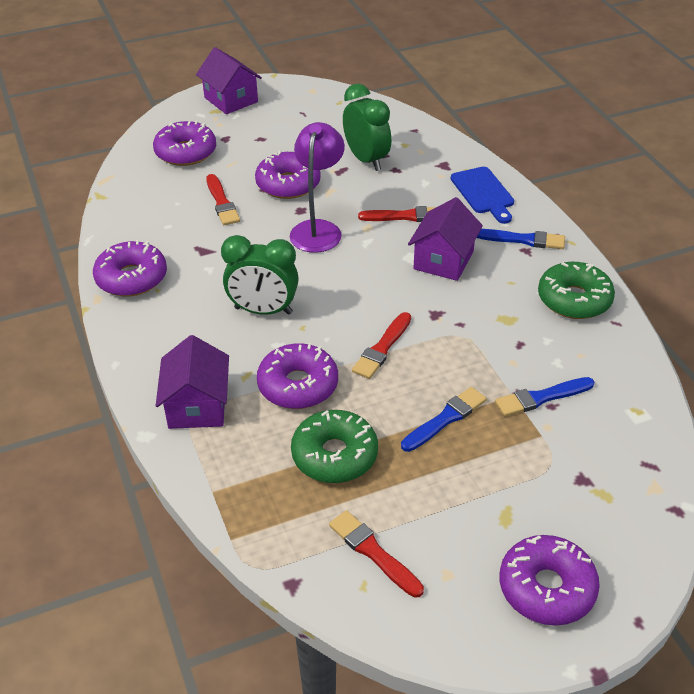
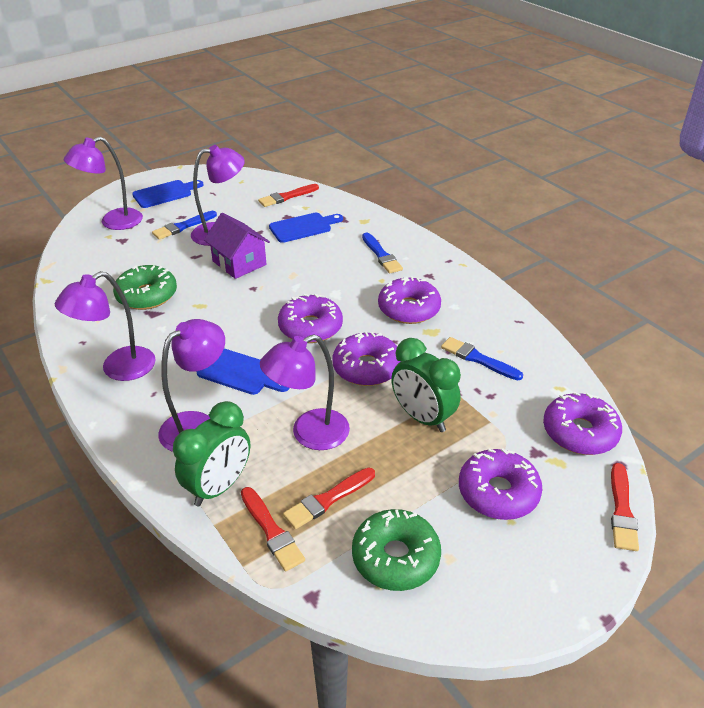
blue cutting board: 1 -> 3
purple house: 3 -> 1
purple lamp: 1 -> 5

